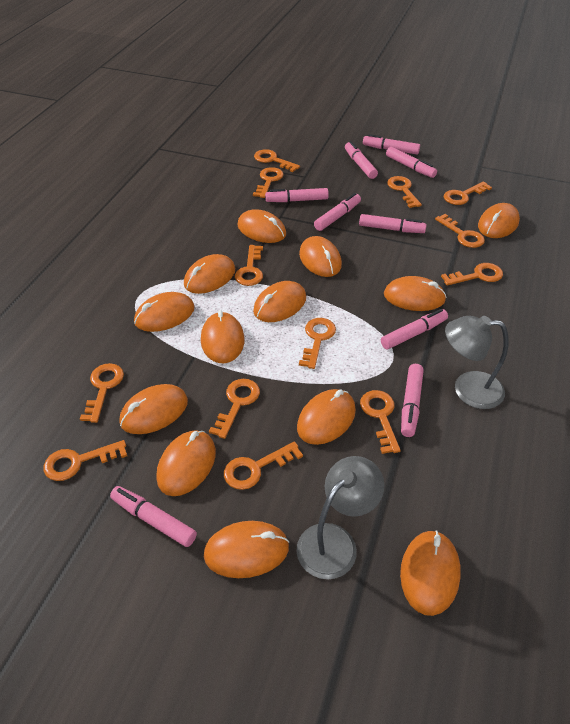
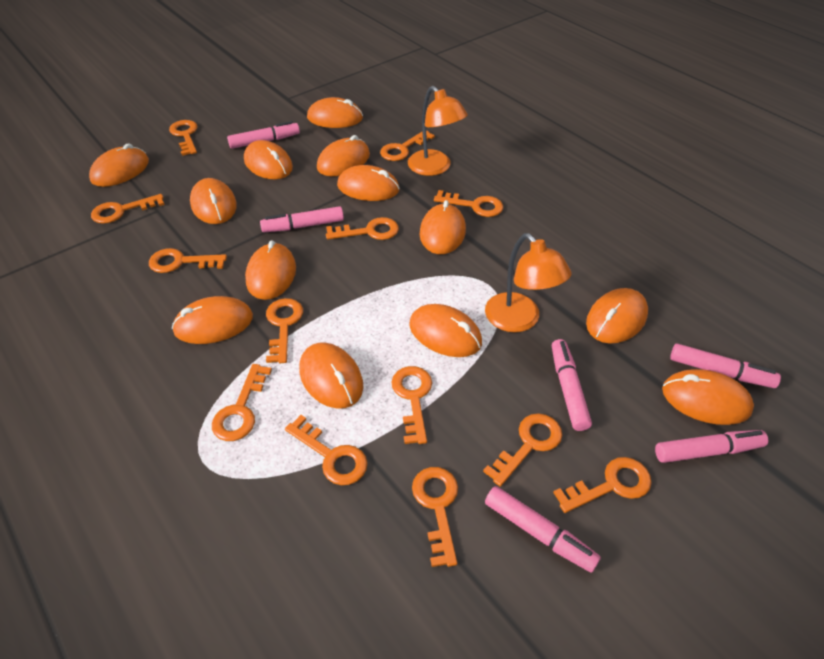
grey lamp: 2 -> 0
orange lamp: 0 -> 2
pink marker: 9 -> 6

